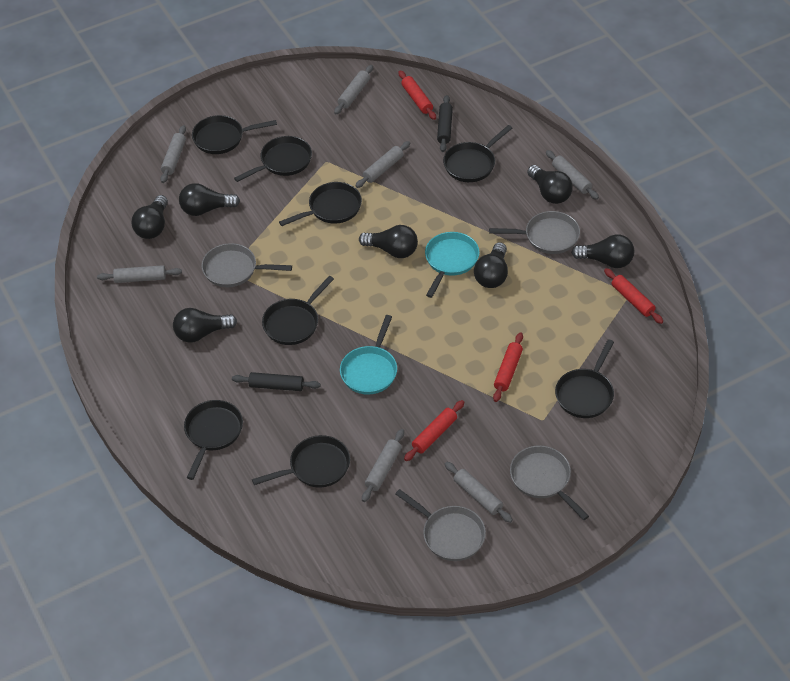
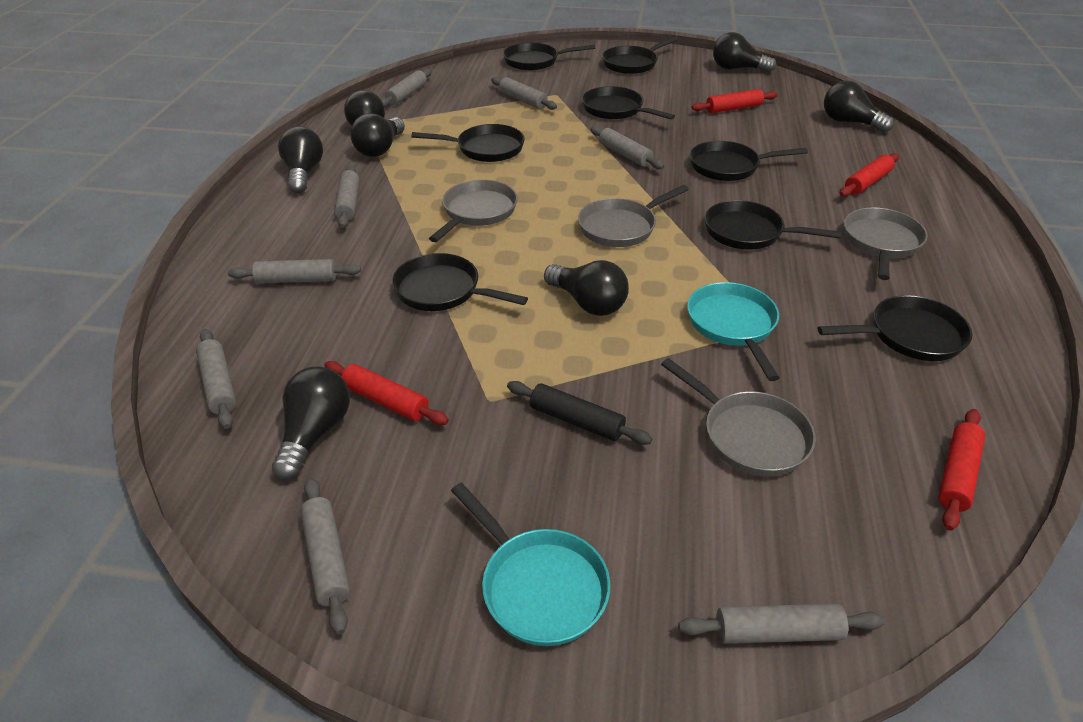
black rolling pin: 2 -> 1
grey rolling pin: 7 -> 8

